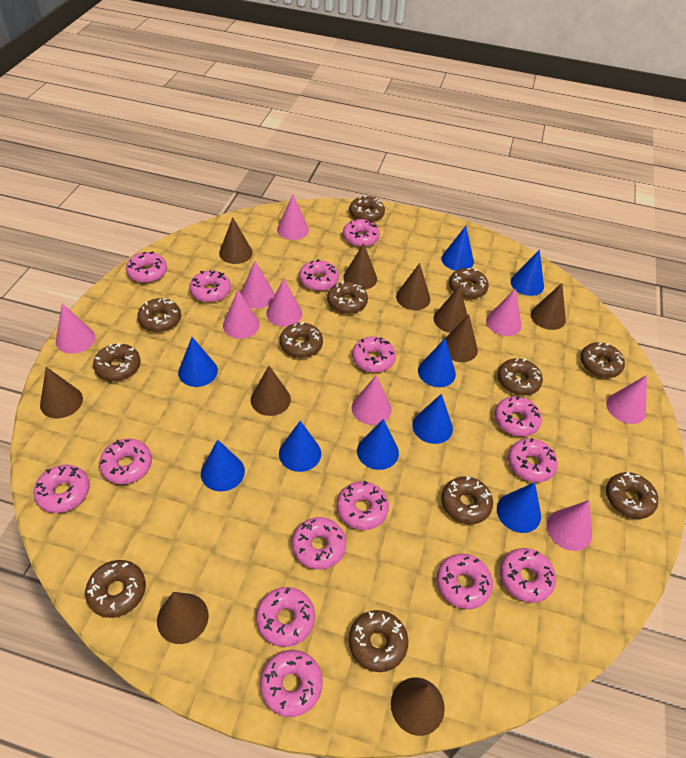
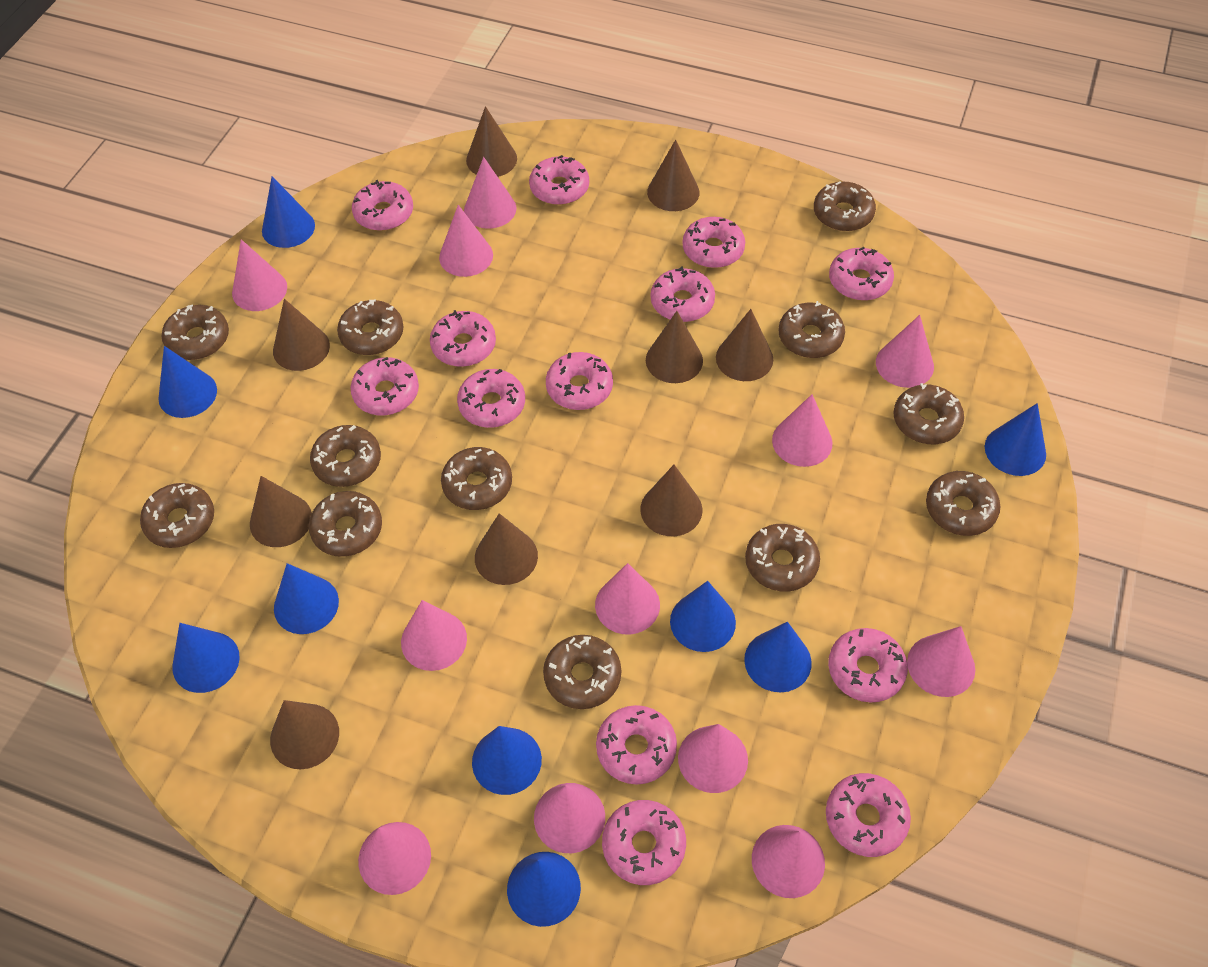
brown cone: 10 -> 9
pink cone: 9 -> 12
pink donut: 15 -> 13

